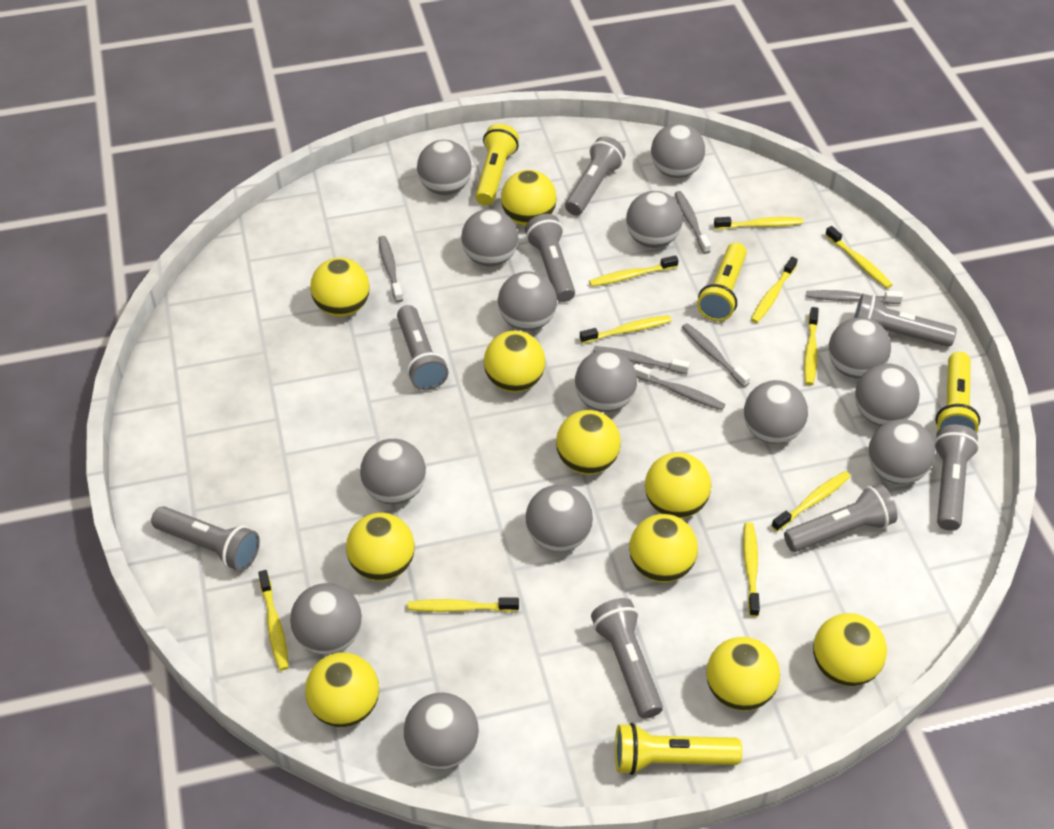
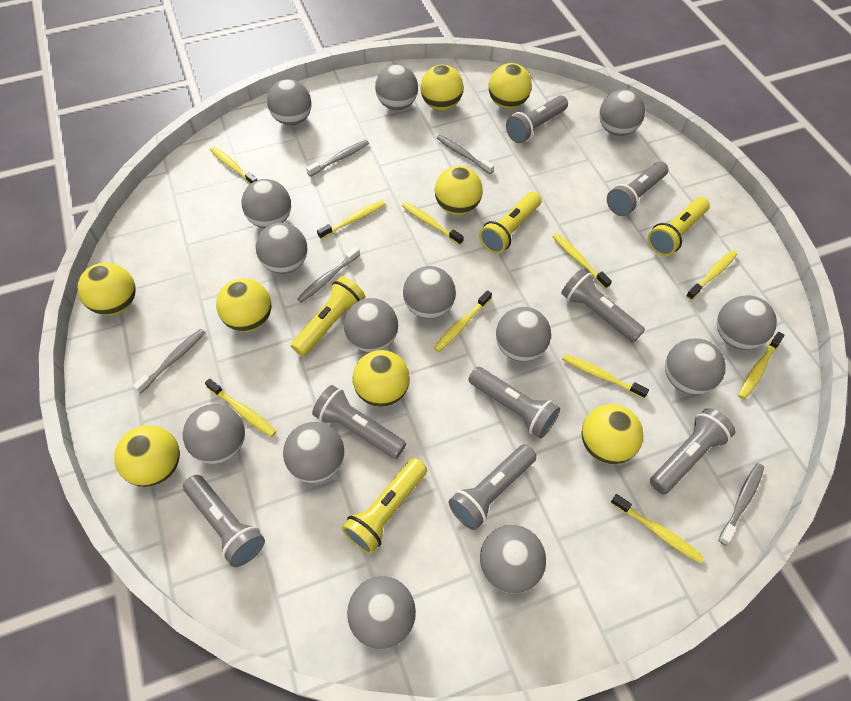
grey toothbrush: 6 -> 5
yellow ball: 10 -> 8

